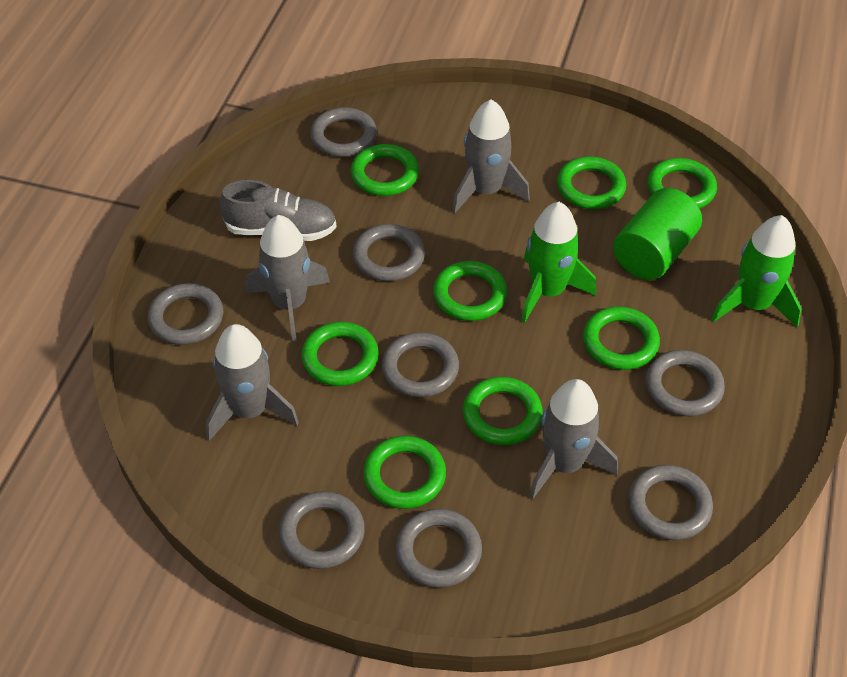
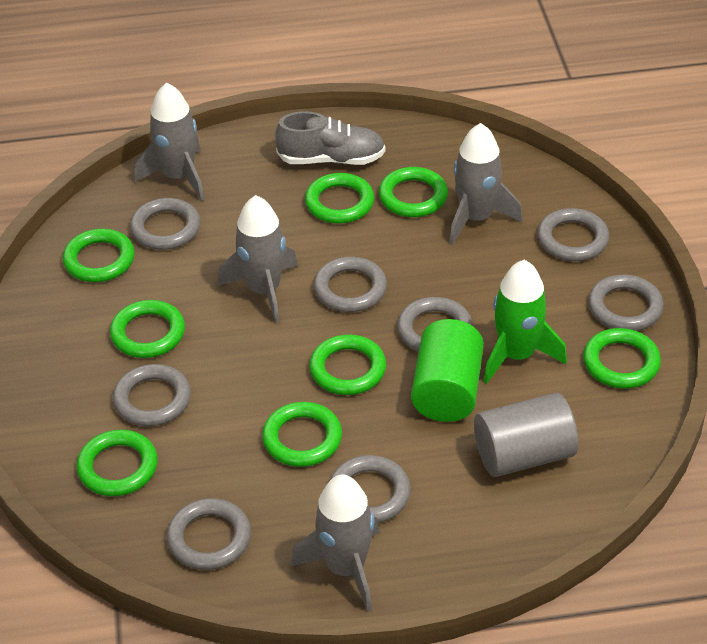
green rocket: 2 -> 1
grey cylinder: 0 -> 1

